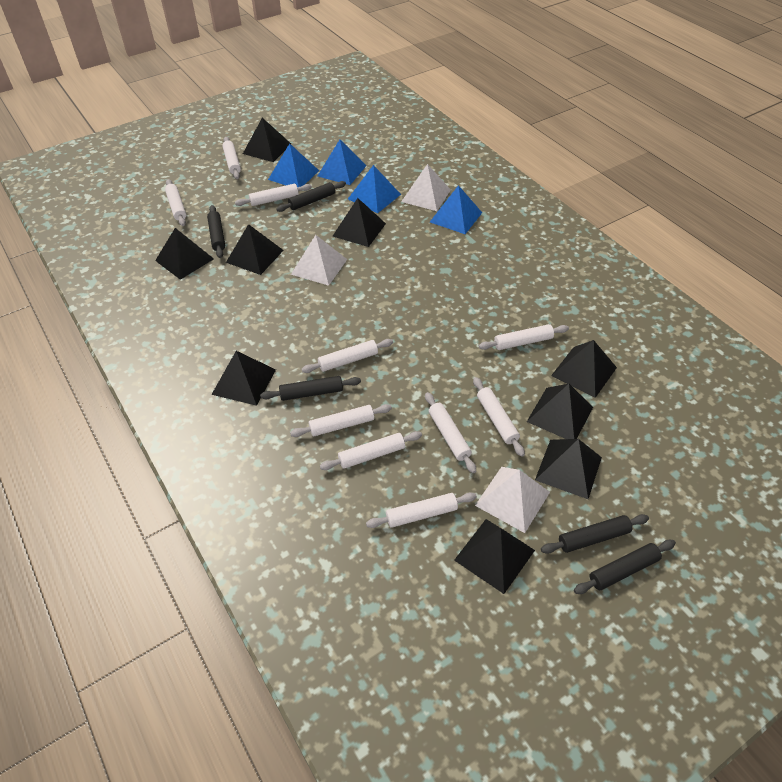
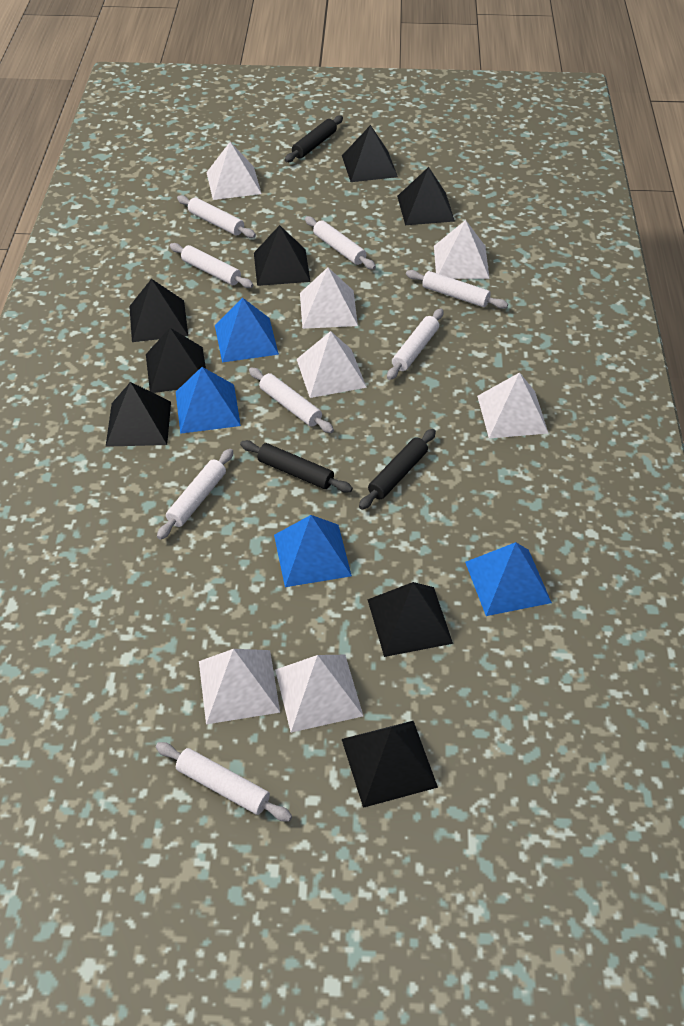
black pyramid: 9 -> 8
black rolling pin: 5 -> 3
white pyramid: 3 -> 7
white rolling pin: 10 -> 8

